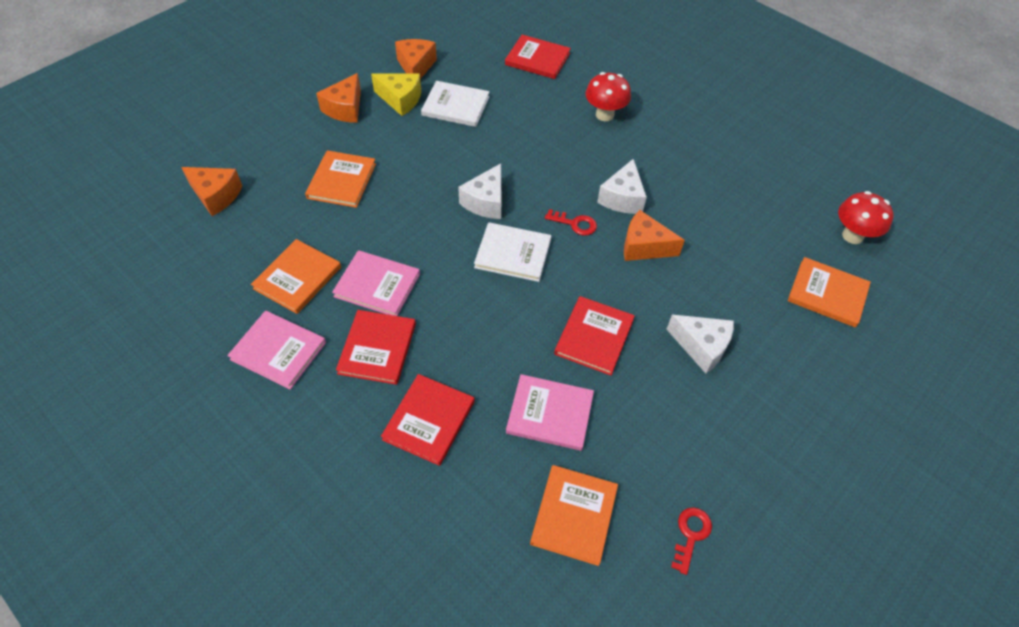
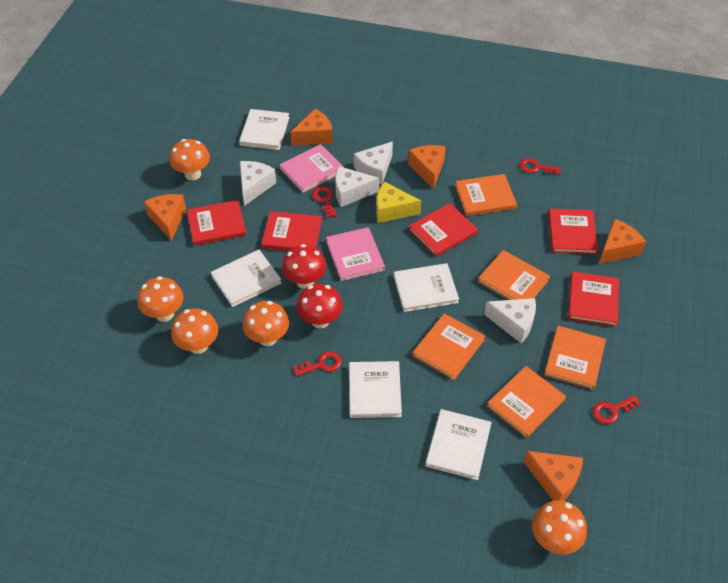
orange book: 4 -> 5
orange cheese: 4 -> 5
orange mushroom: 0 -> 5
pink book: 3 -> 2
red book: 4 -> 5
red key: 2 -> 4
white book: 2 -> 5
white cheese: 3 -> 4

